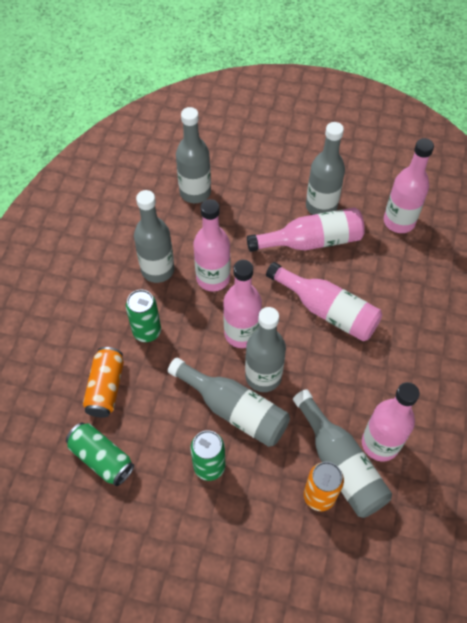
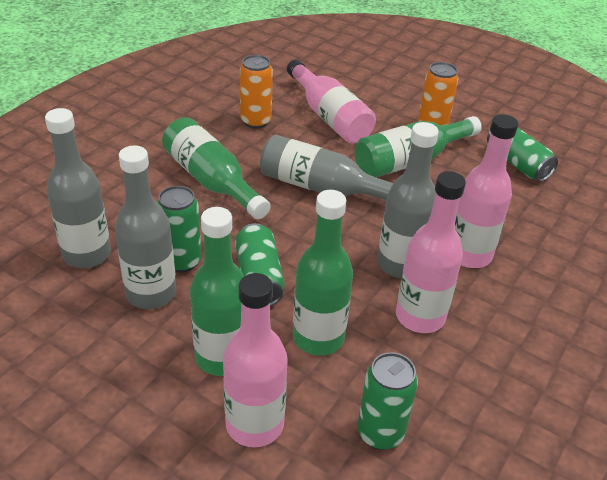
green bottle: 0 -> 4
green can: 3 -> 4
grey bottle: 6 -> 4
pink bottle: 6 -> 4

